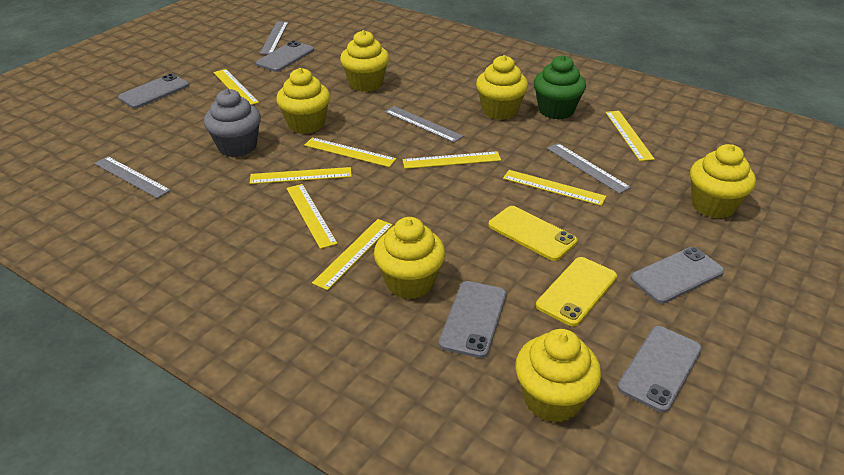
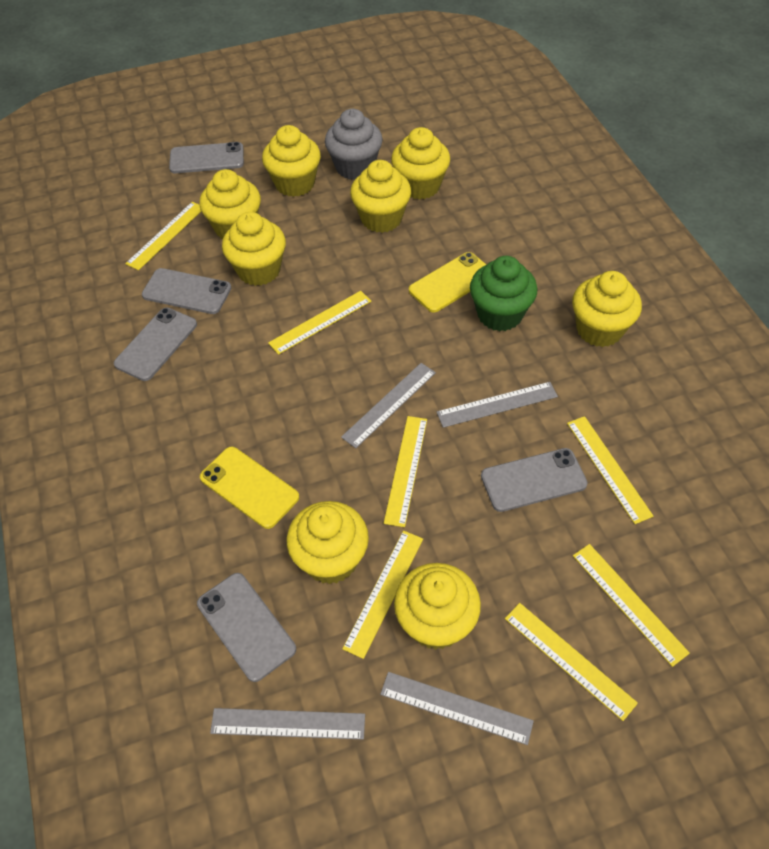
yellow cupcake: 6 -> 8
yellow ruler: 8 -> 7

